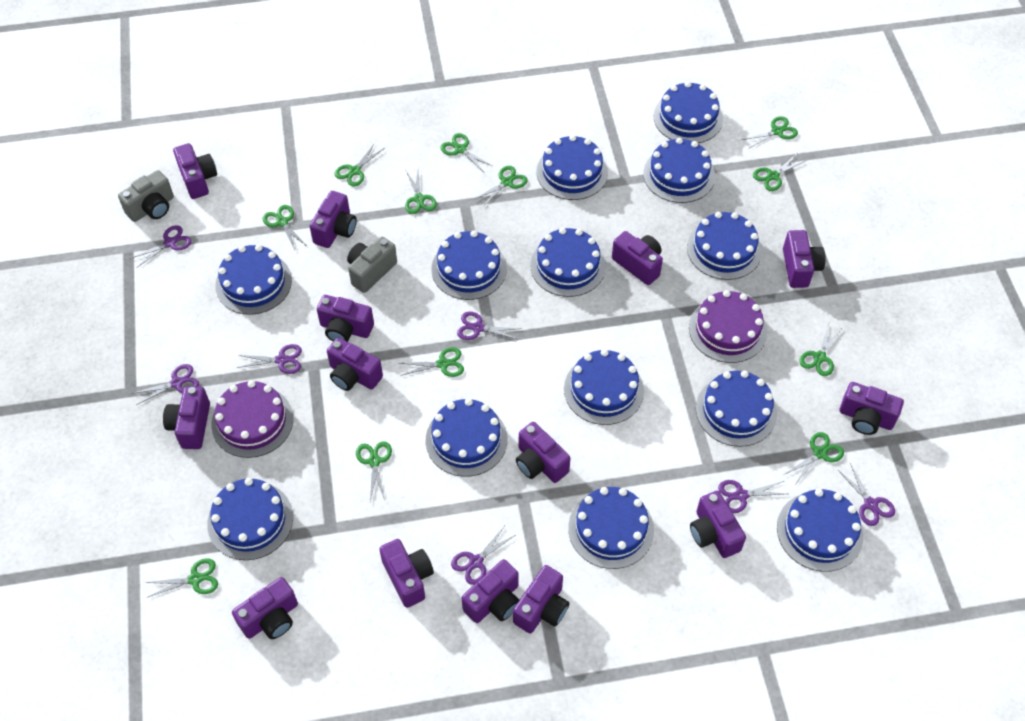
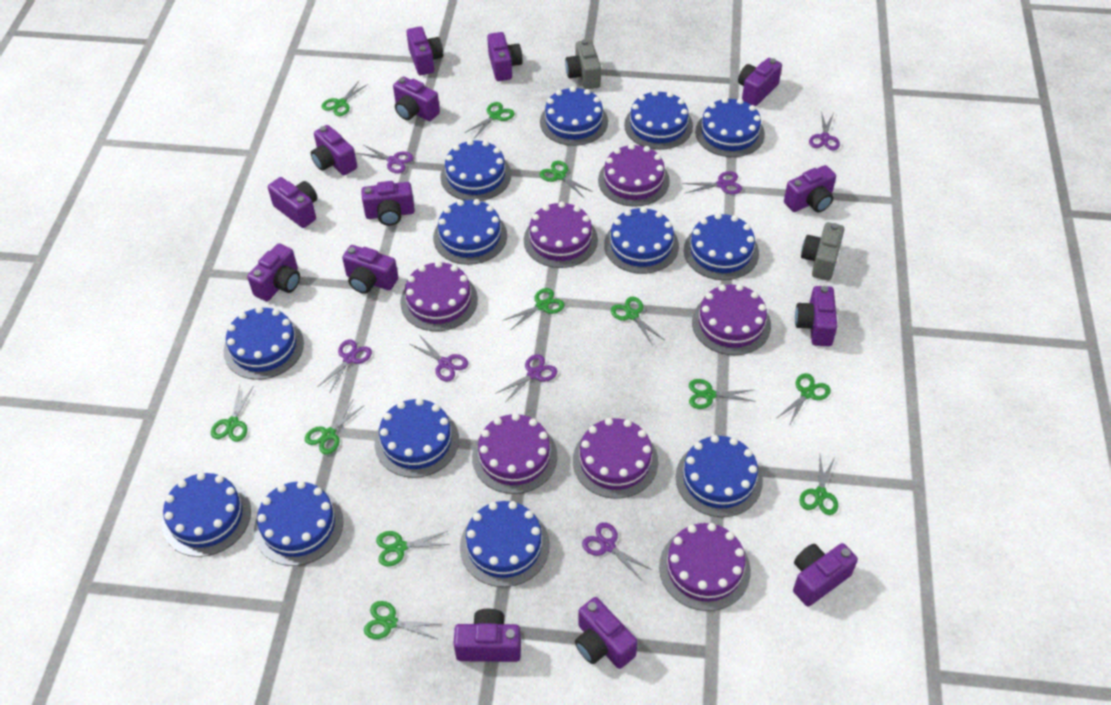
purple cake: 2 -> 7

